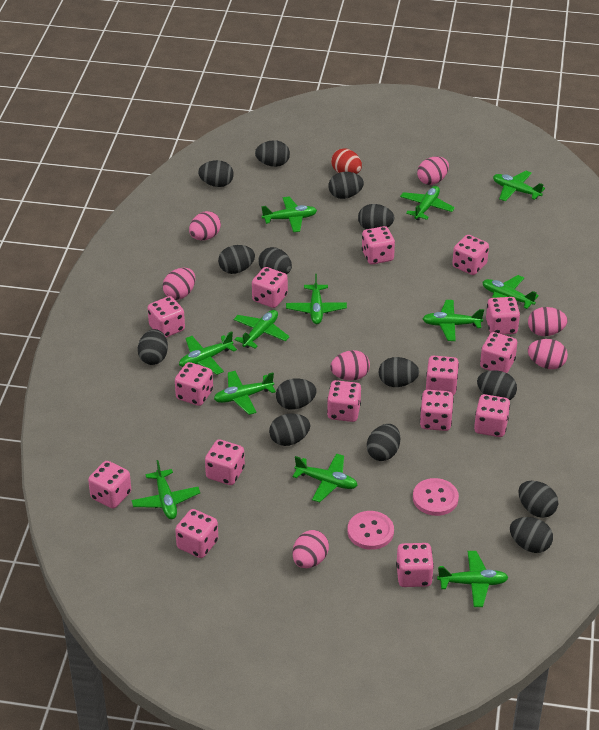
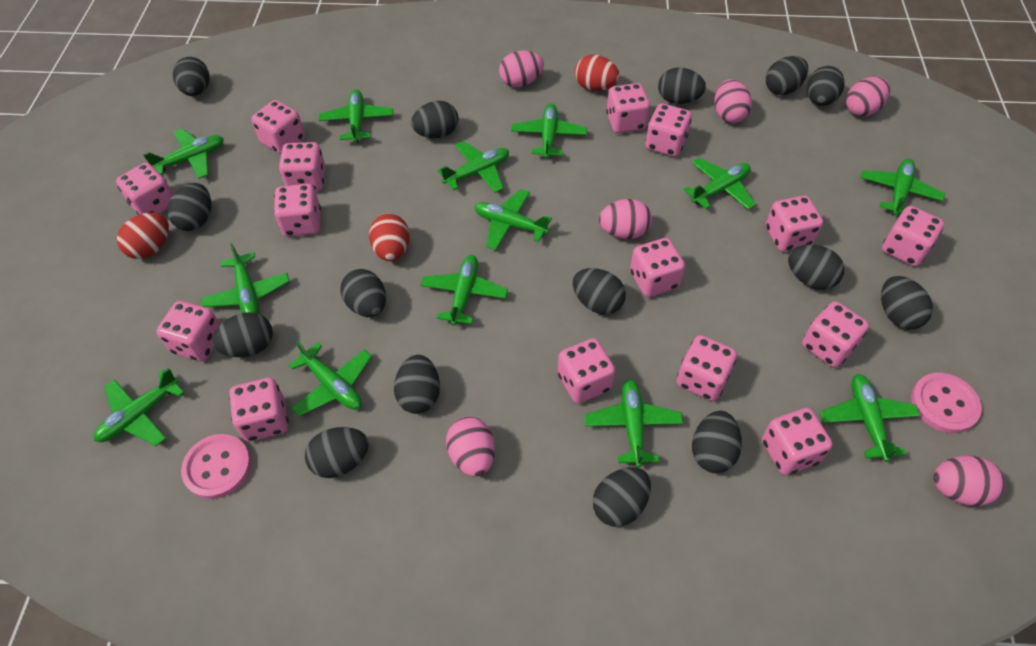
black egg: 14 -> 15
green plane: 12 -> 13
pink egg: 7 -> 6
red egg: 1 -> 3

